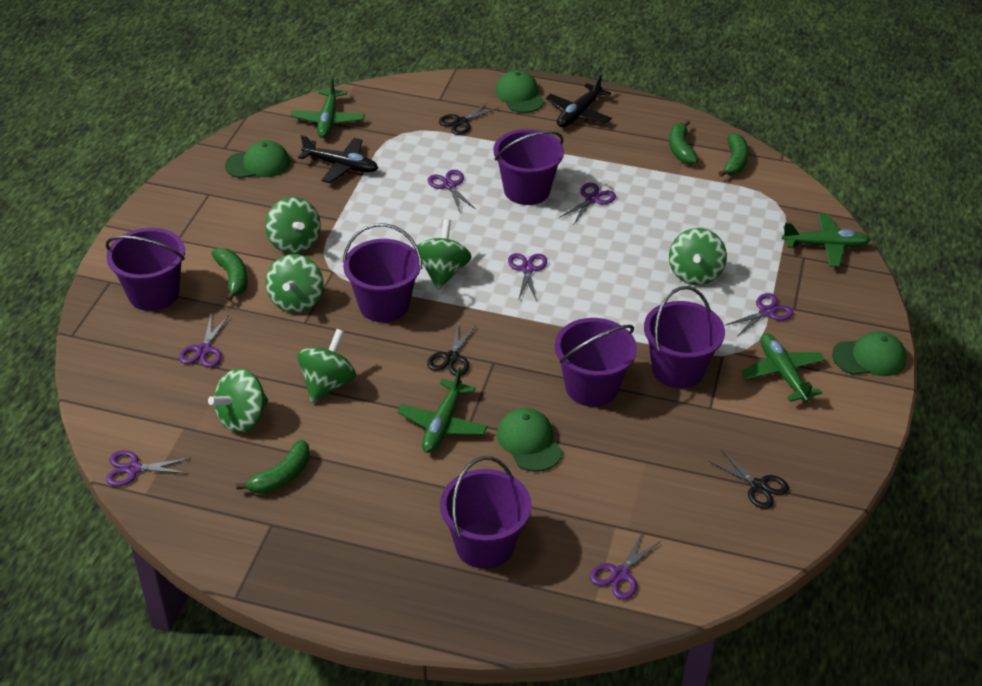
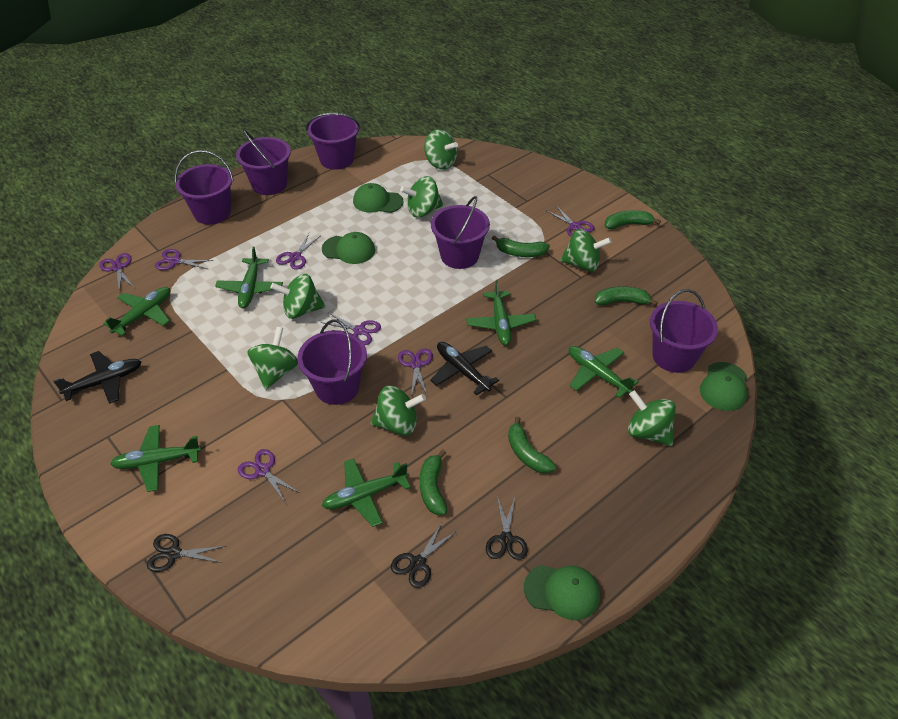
green banana: 4 -> 5
green plane: 4 -> 6
green spinning top: 6 -> 7

